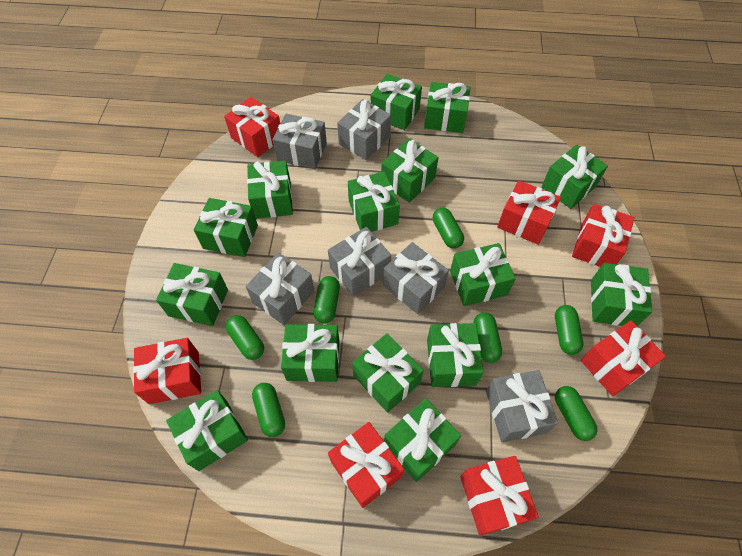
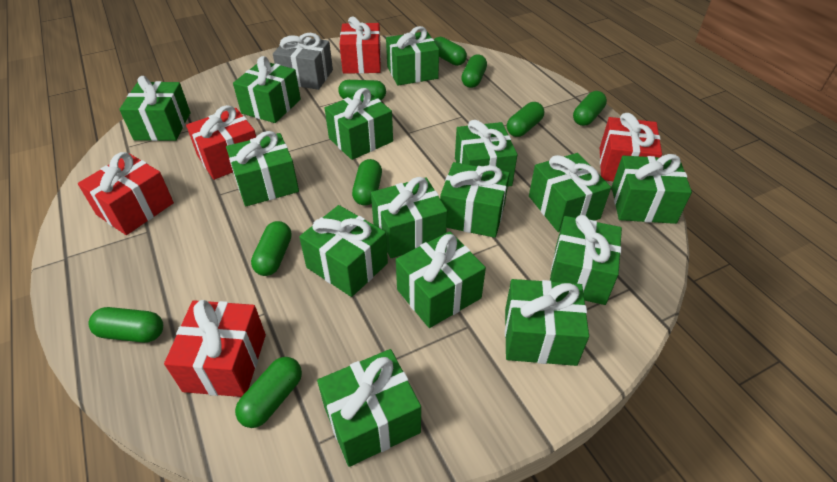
green capsule: 7 -> 9
grey gift: 6 -> 1
red gift: 7 -> 5

